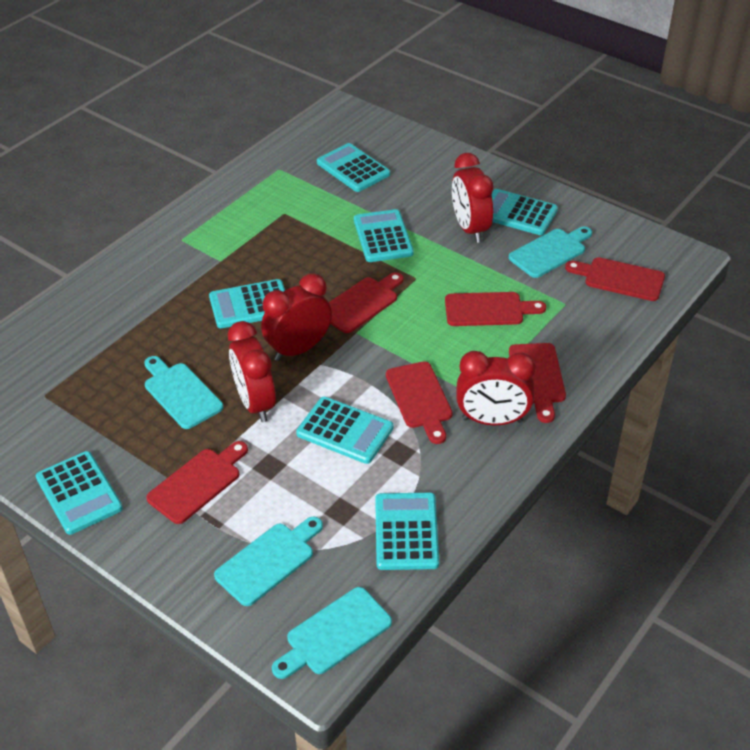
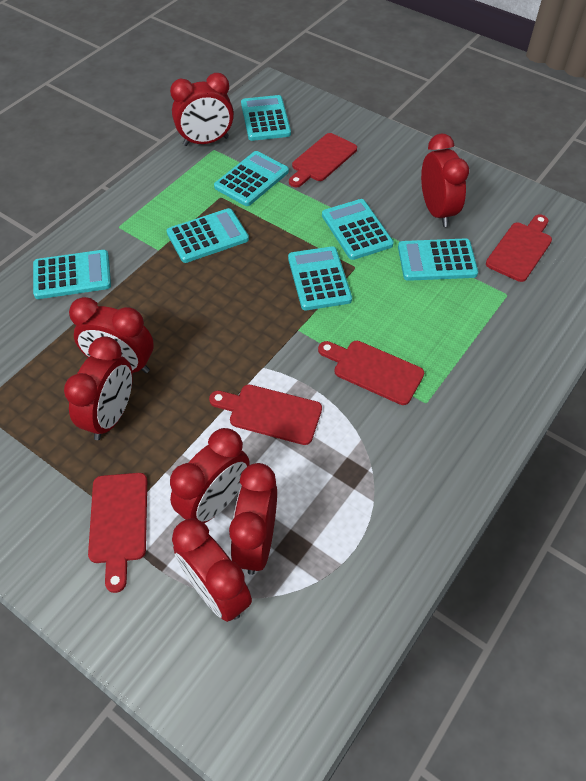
red clock: 4 -> 7
red cutting board: 6 -> 5
turquoise cutting board: 4 -> 0

